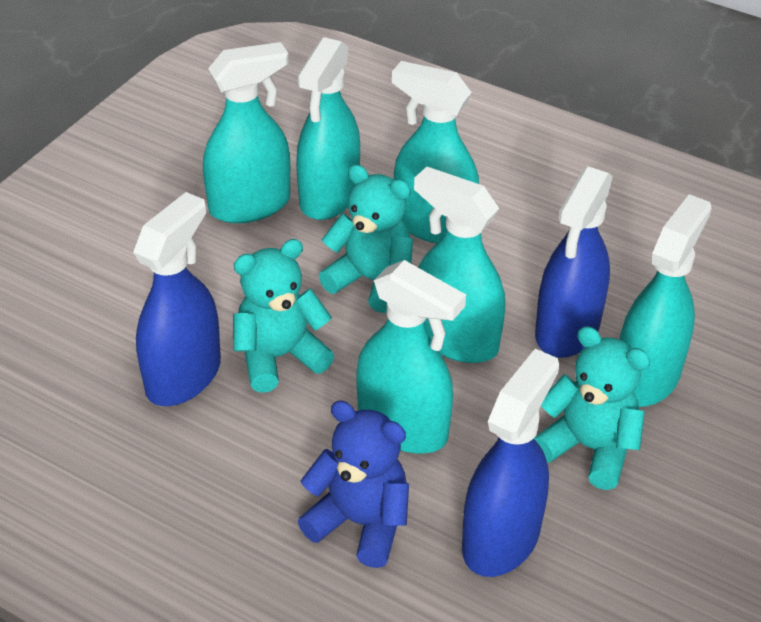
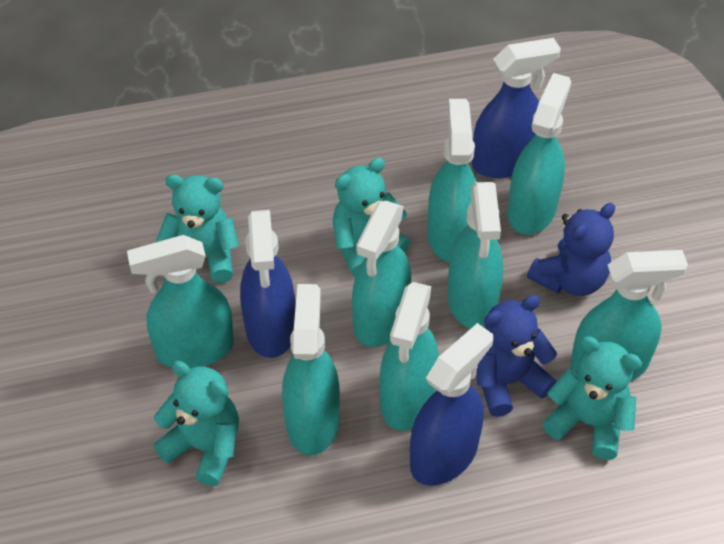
blue teddy bear: 1 -> 2
turquoise spray bottle: 6 -> 8
turquoise teddy bear: 3 -> 4

